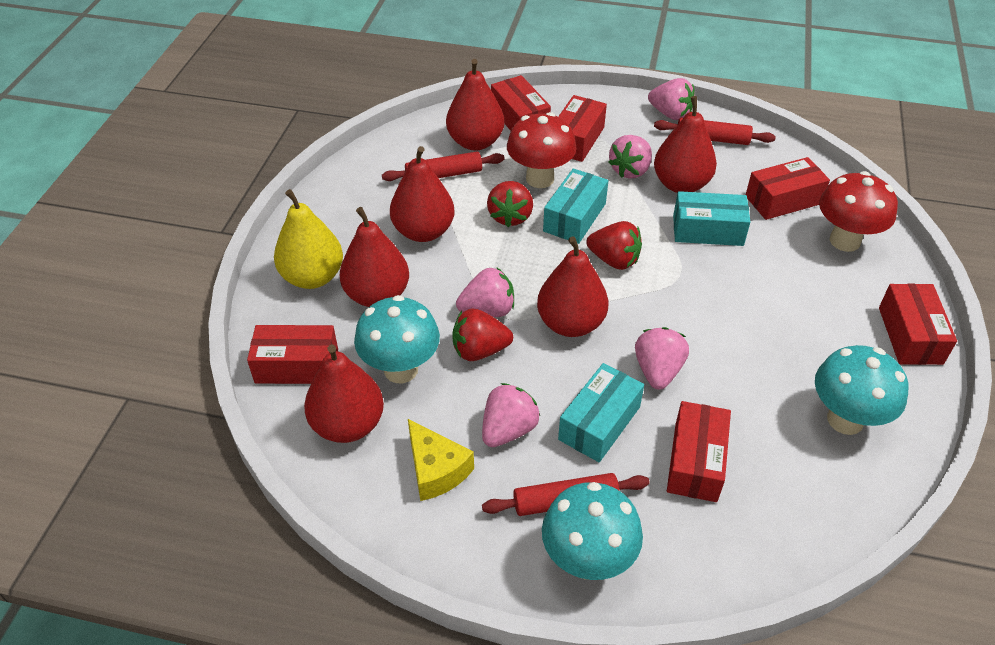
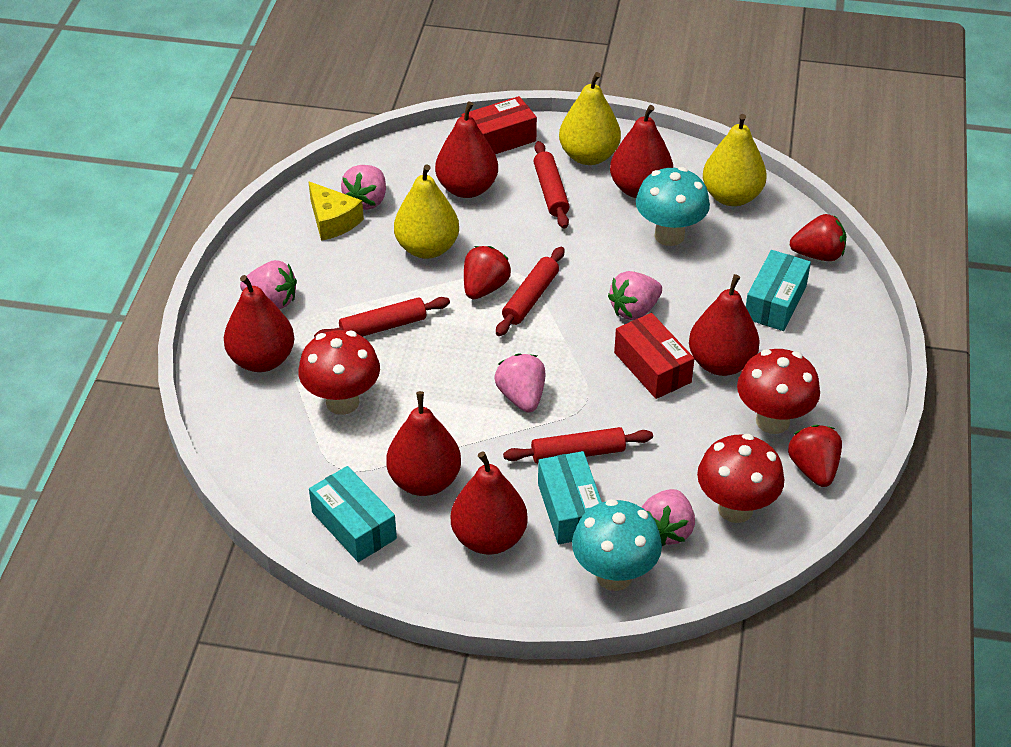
red box: 6 -> 2
red mushroom: 2 -> 3
red rolling pin: 3 -> 4
turquoise mushroom: 3 -> 2
yellow pear: 1 -> 3

